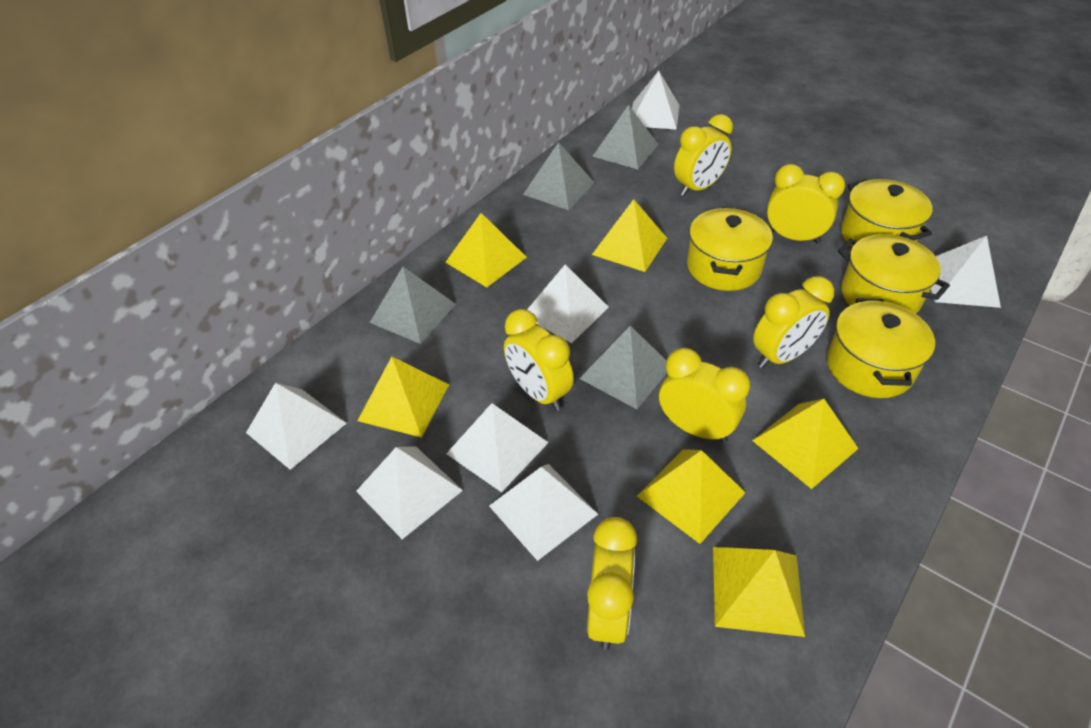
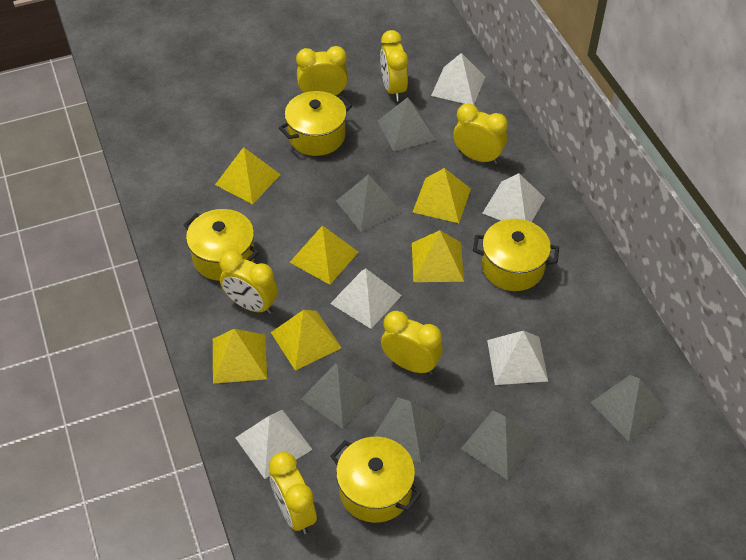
grey pyramid: 4 -> 6
white pyramid: 7 -> 5

